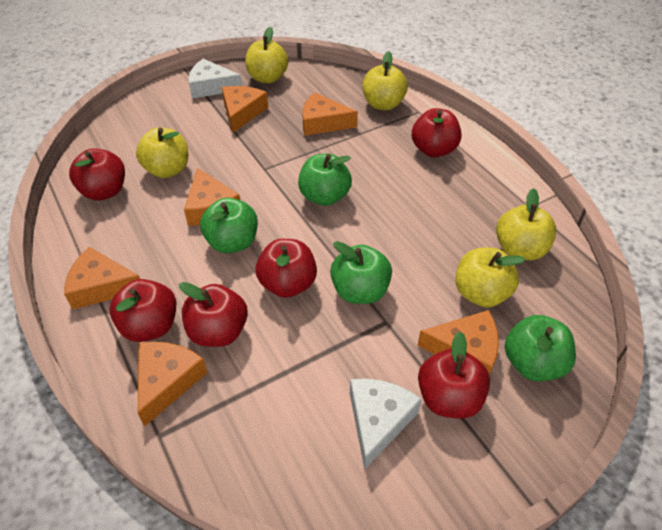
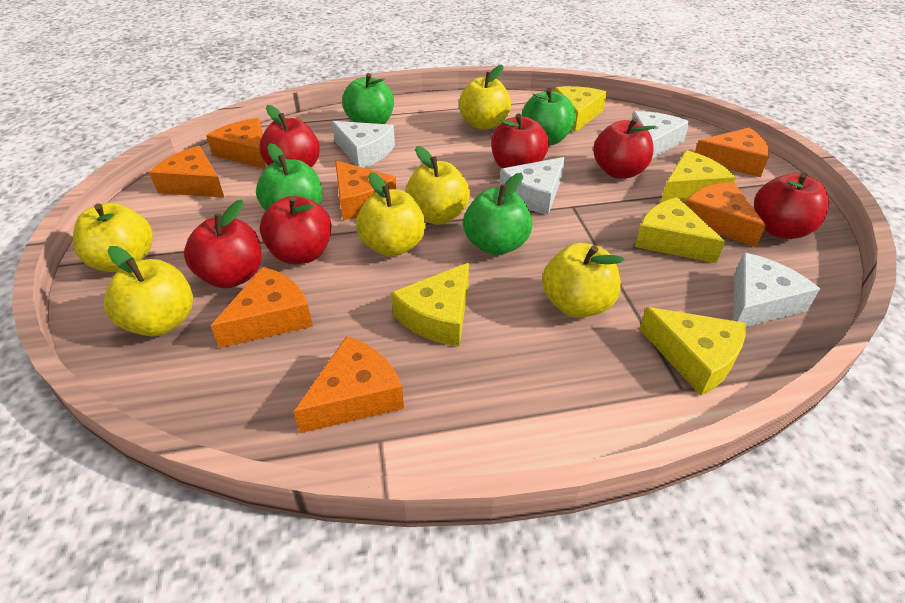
orange cheese: 6 -> 7
white cheese: 2 -> 4
yellow apple: 5 -> 6
yellow cheese: 0 -> 5

